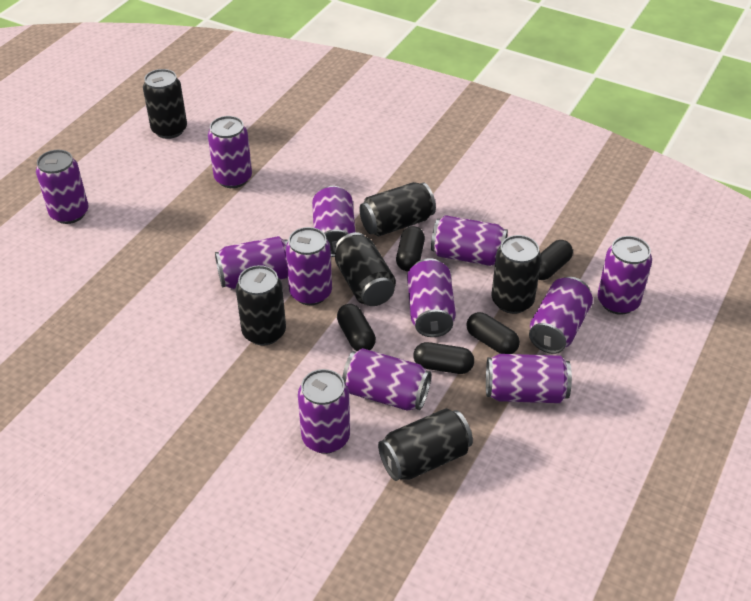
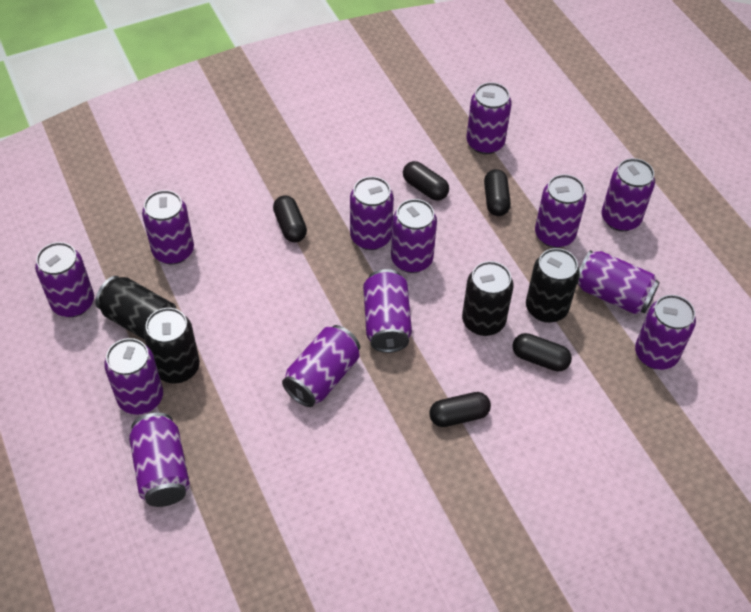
black can: 6 -> 4
purple can: 12 -> 13

